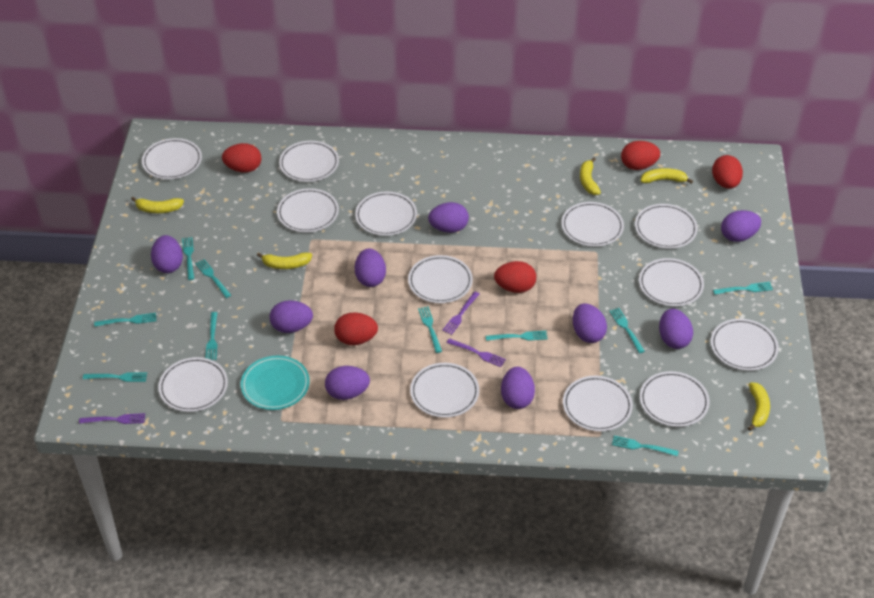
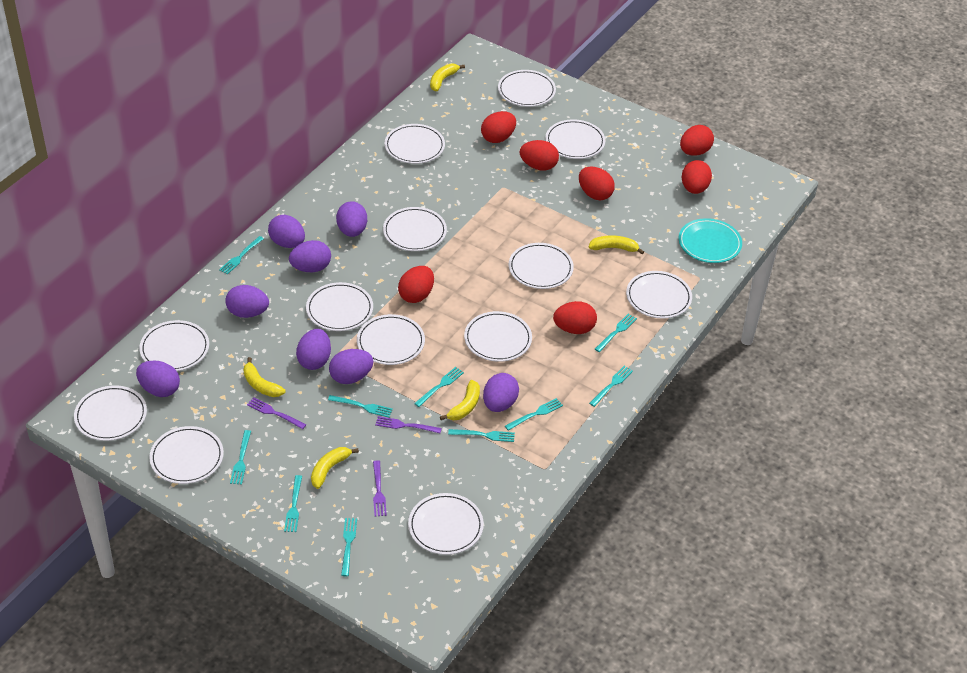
purple egg: 9 -> 8
red egg: 5 -> 7

